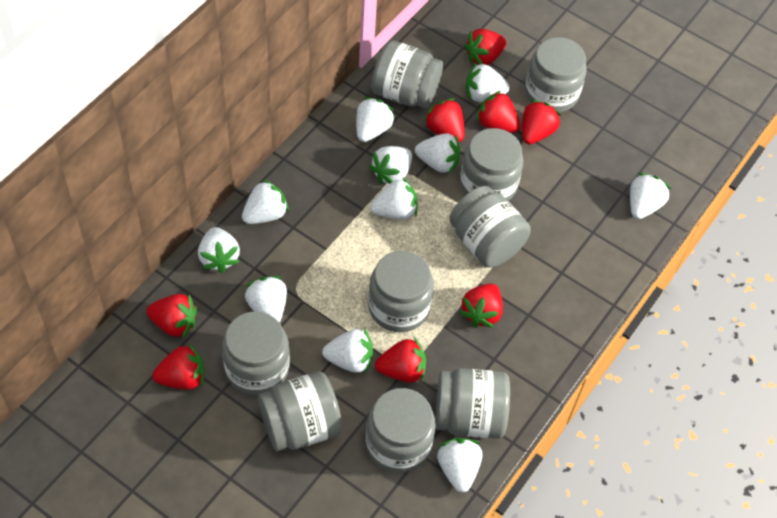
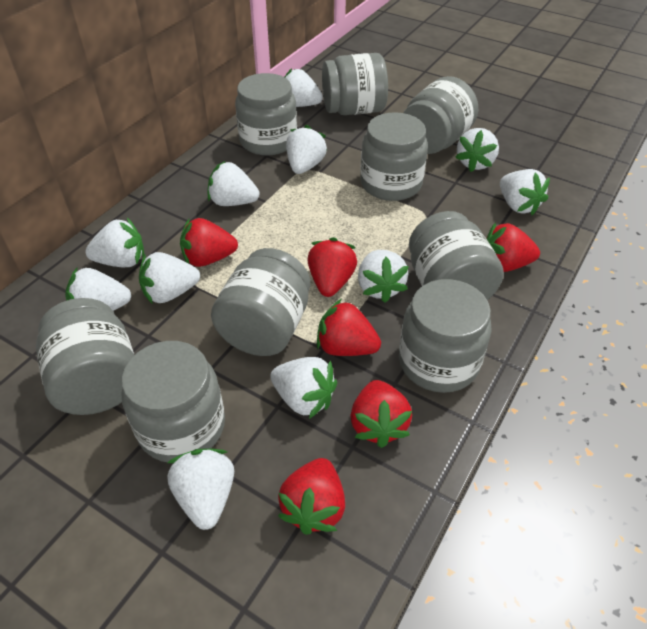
red strawberry: 8 -> 6

